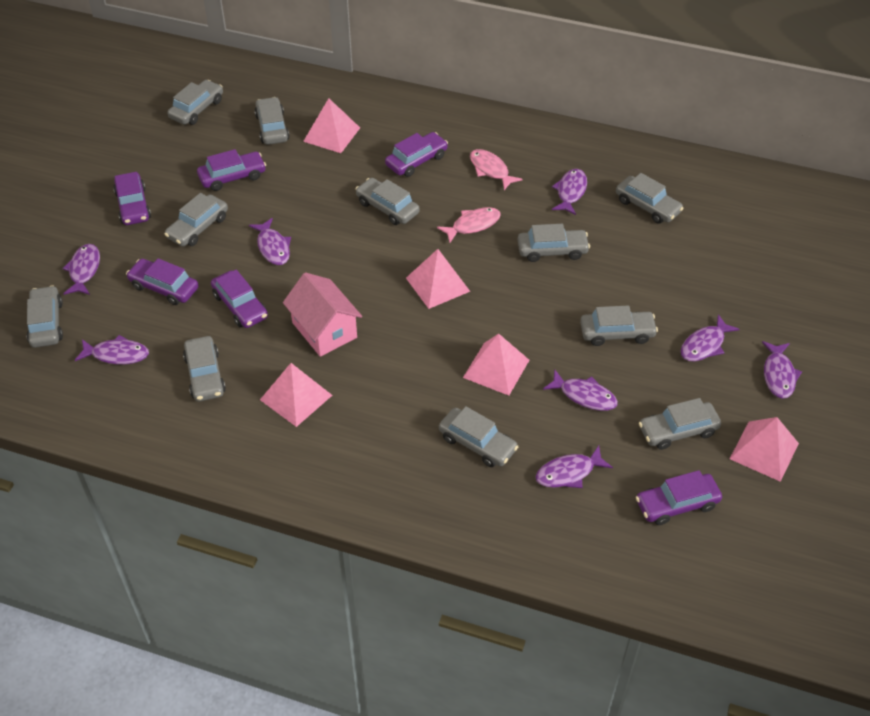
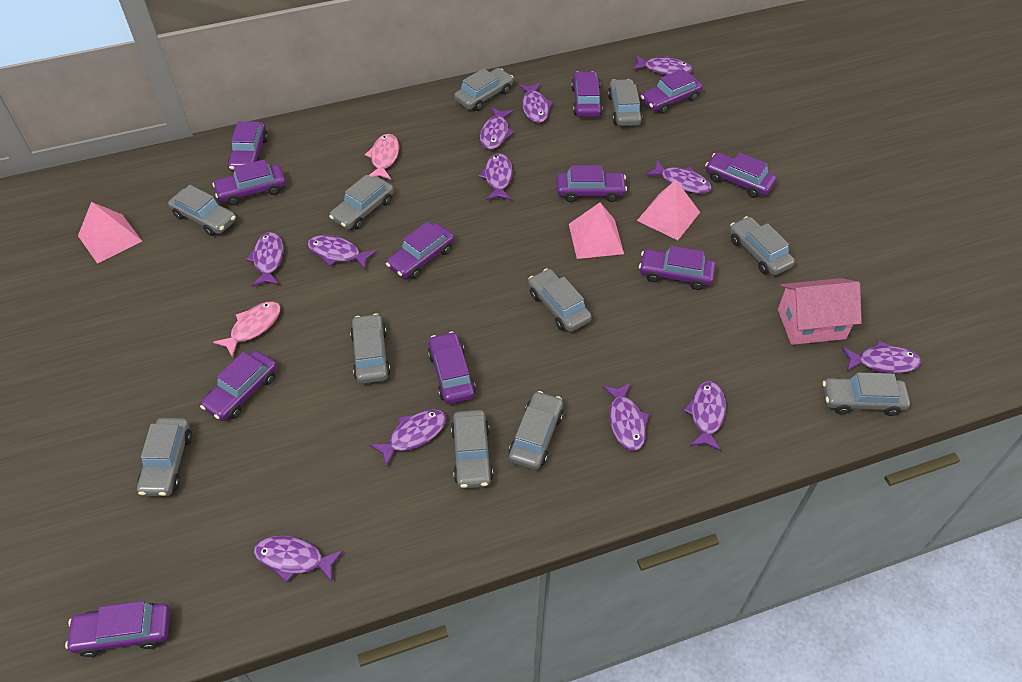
pink pyramid: 5 -> 3
purple car: 6 -> 11
purple fish: 8 -> 12

